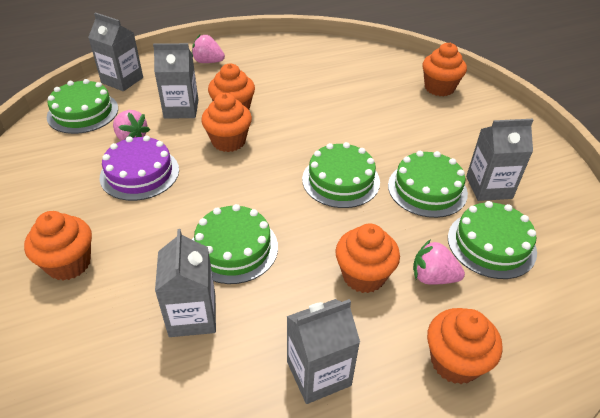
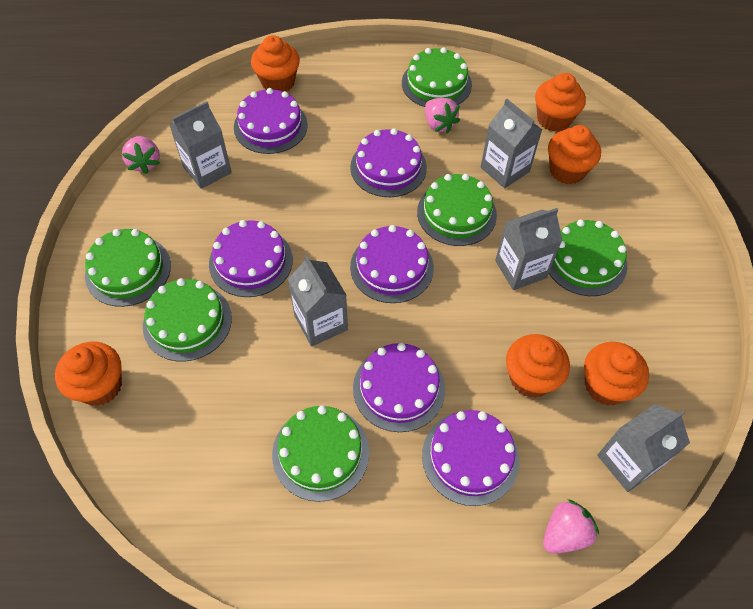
green cake: 5 -> 6
purple cake: 1 -> 6

